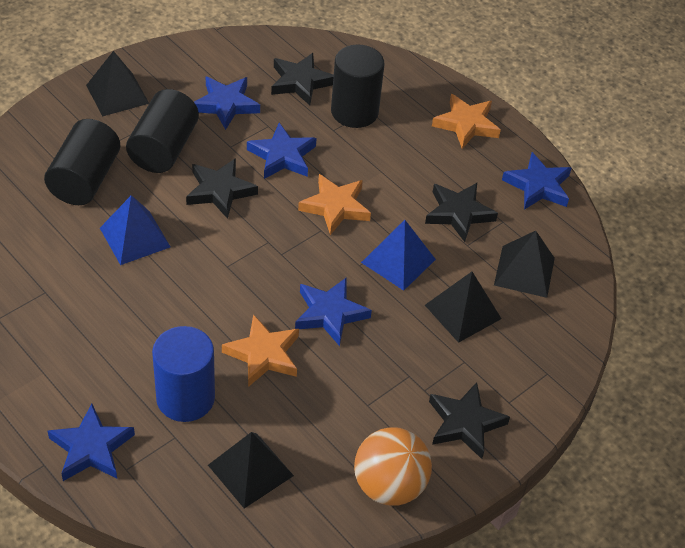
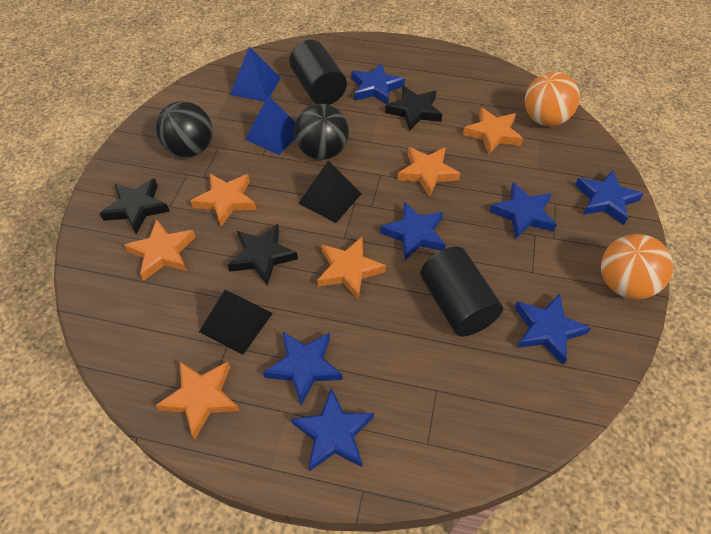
black ball: 0 -> 2
black cylinder: 3 -> 2
black pyramid: 4 -> 2
black star: 4 -> 3
blue cylinder: 1 -> 0
blue star: 5 -> 7
orange ball: 1 -> 2
orange star: 3 -> 6

